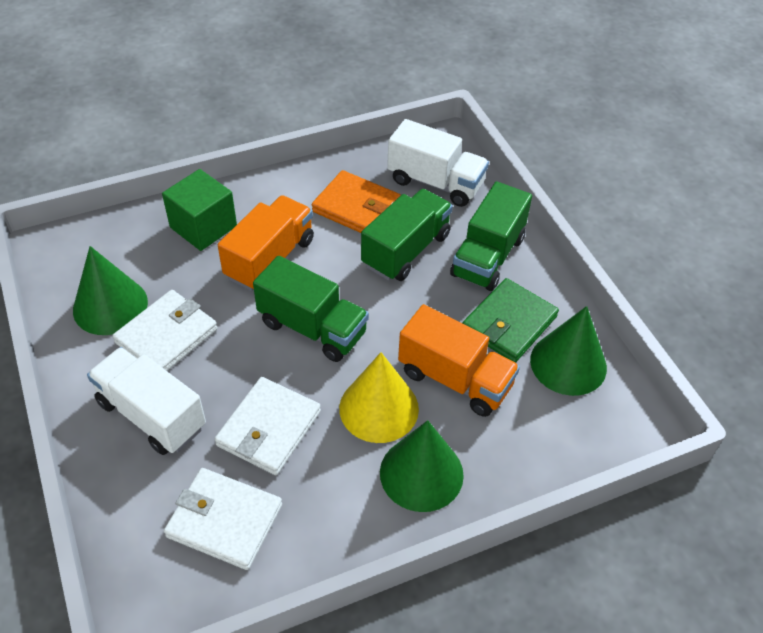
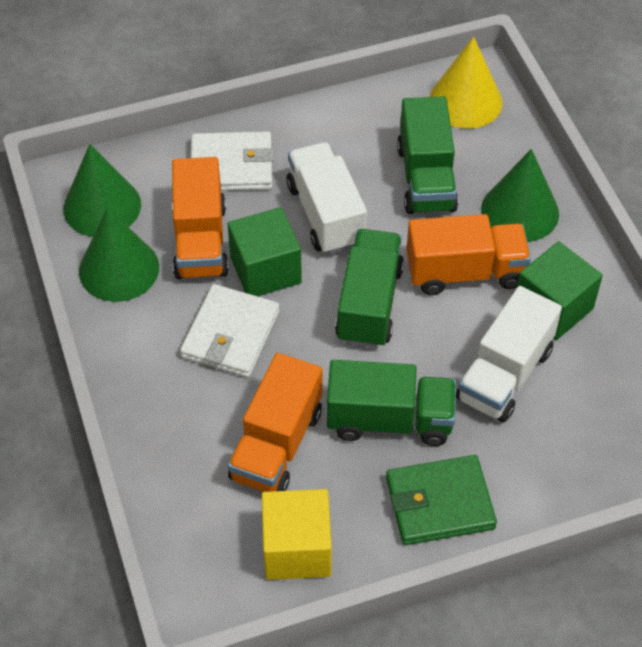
green cube: 1 -> 2
orange truck: 2 -> 3
orange wallet: 1 -> 0
white wallet: 3 -> 2
yellow cube: 0 -> 1

